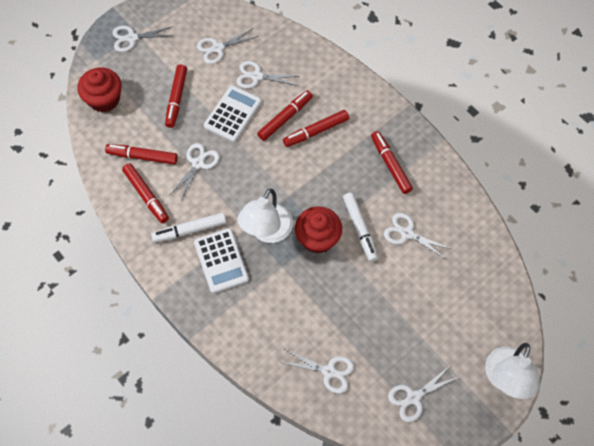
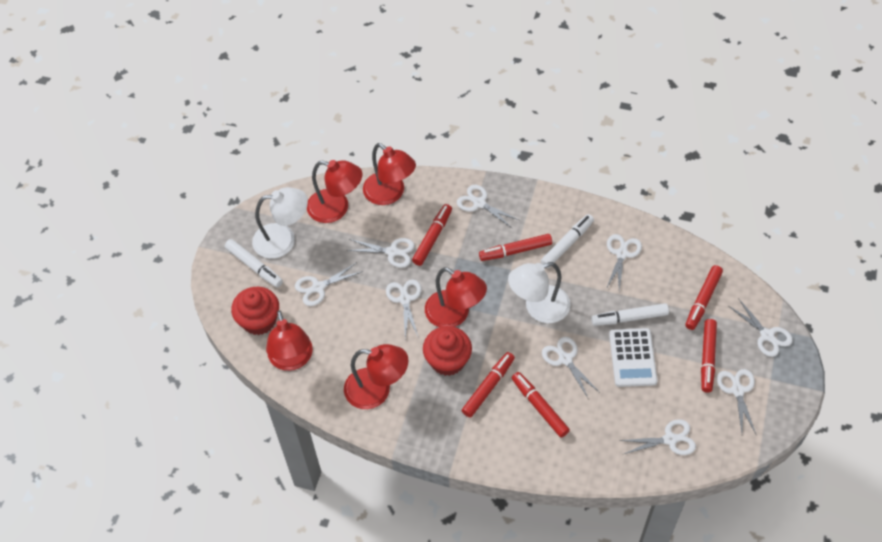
red lamp: 0 -> 5
white calculator: 2 -> 1
white marker: 2 -> 3
white scissors: 7 -> 9

